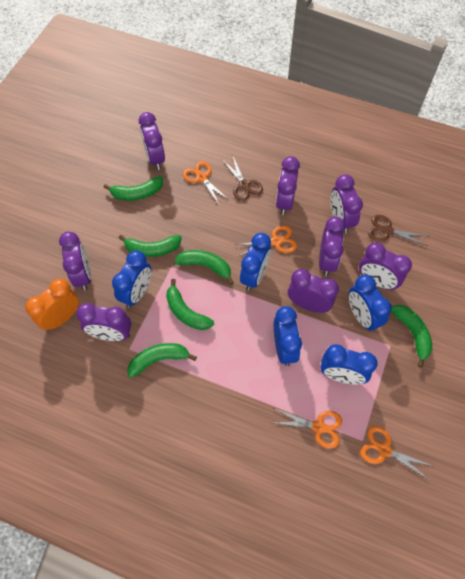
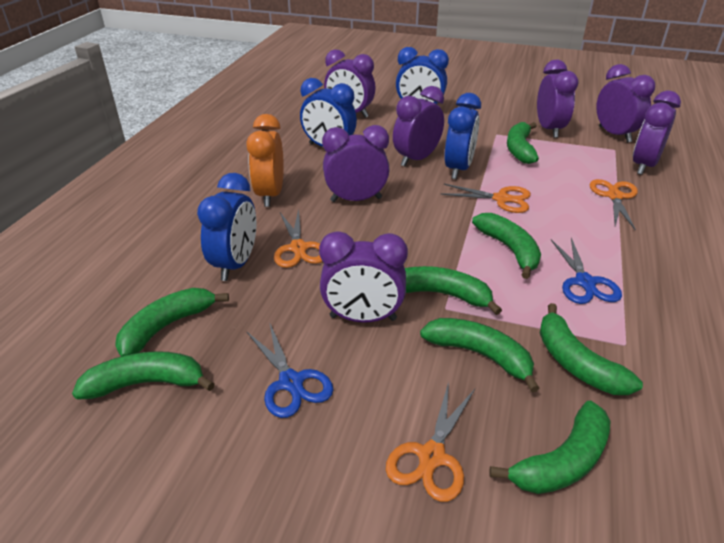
blue clock: 5 -> 4
blue scissors: 0 -> 2
brown scissors: 2 -> 0
green banana: 6 -> 8
purple clock: 8 -> 7

